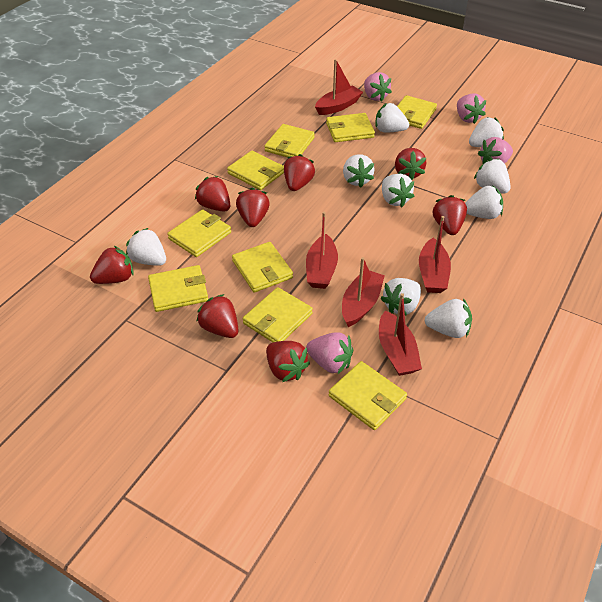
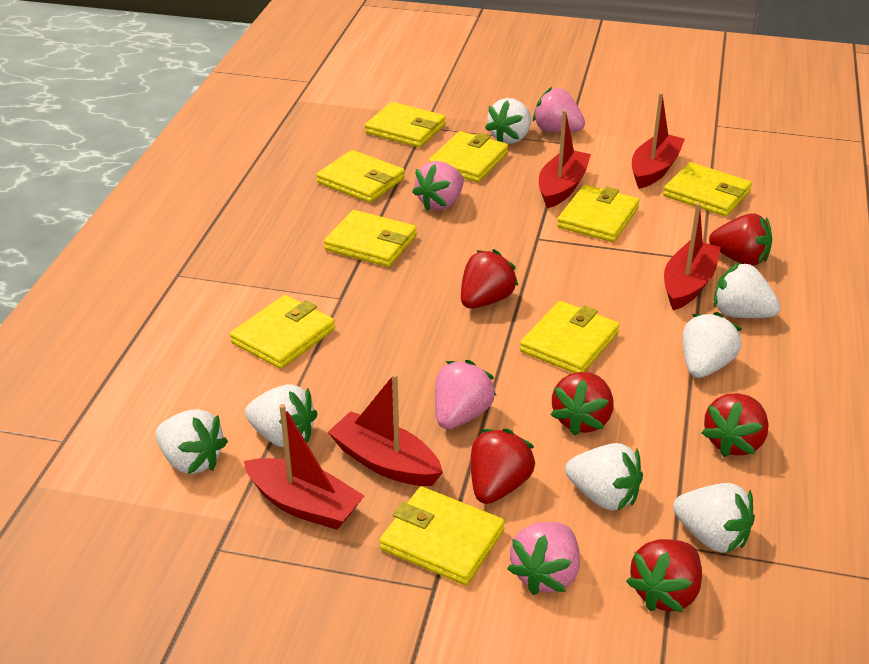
red strawberry: 8 -> 6
white strawberry: 9 -> 7

